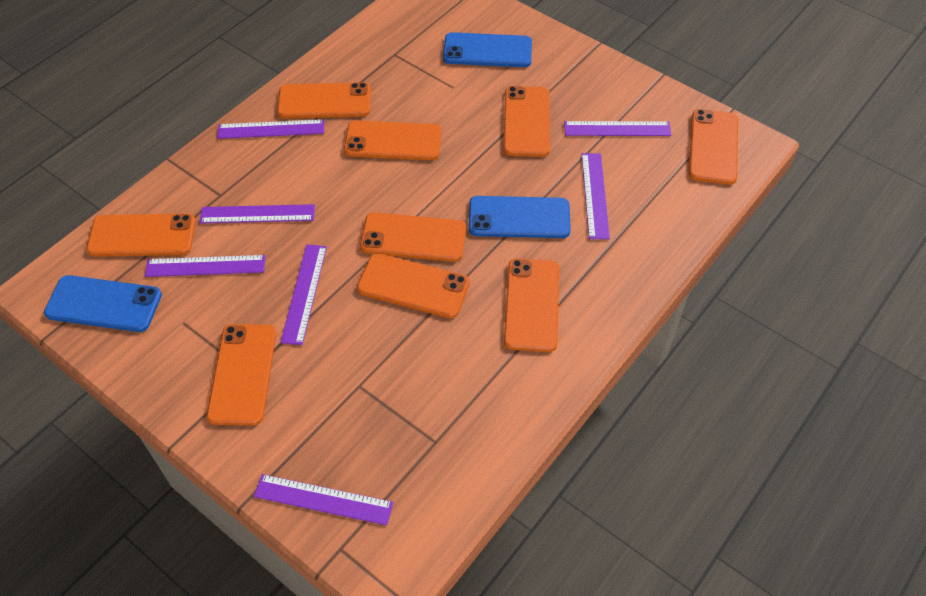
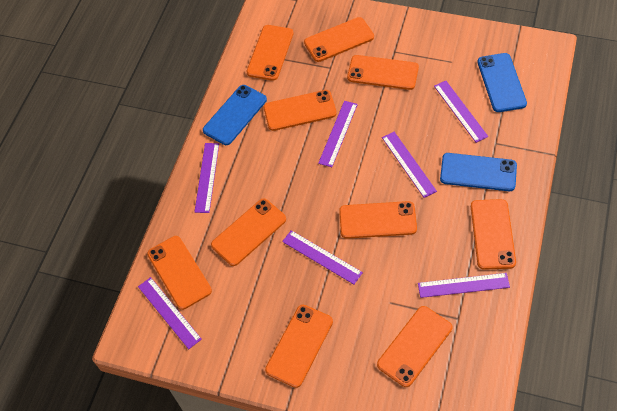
orange phone: 9 -> 10

